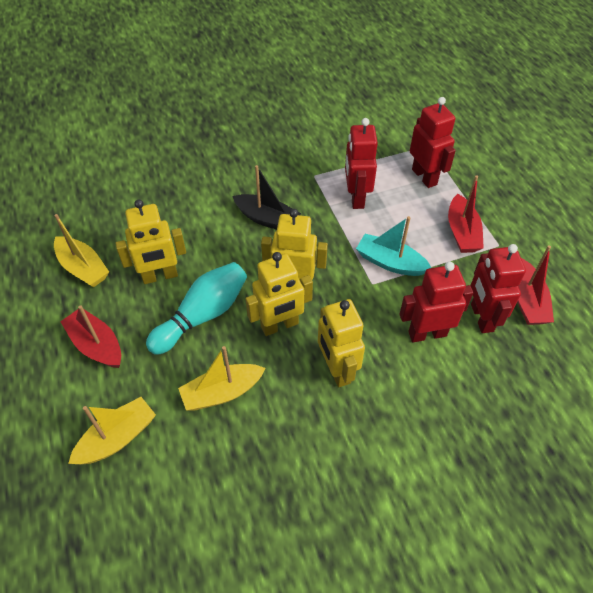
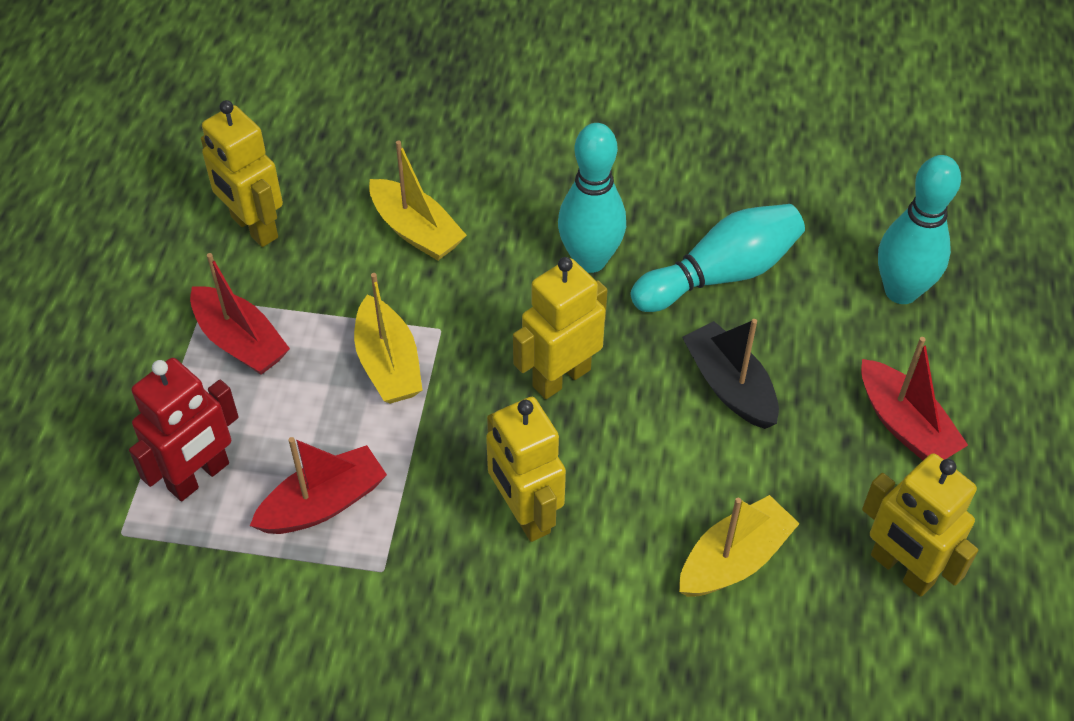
red robot: 4 -> 1
turquoise boat: 1 -> 0
turquoise bowling pin: 1 -> 3

